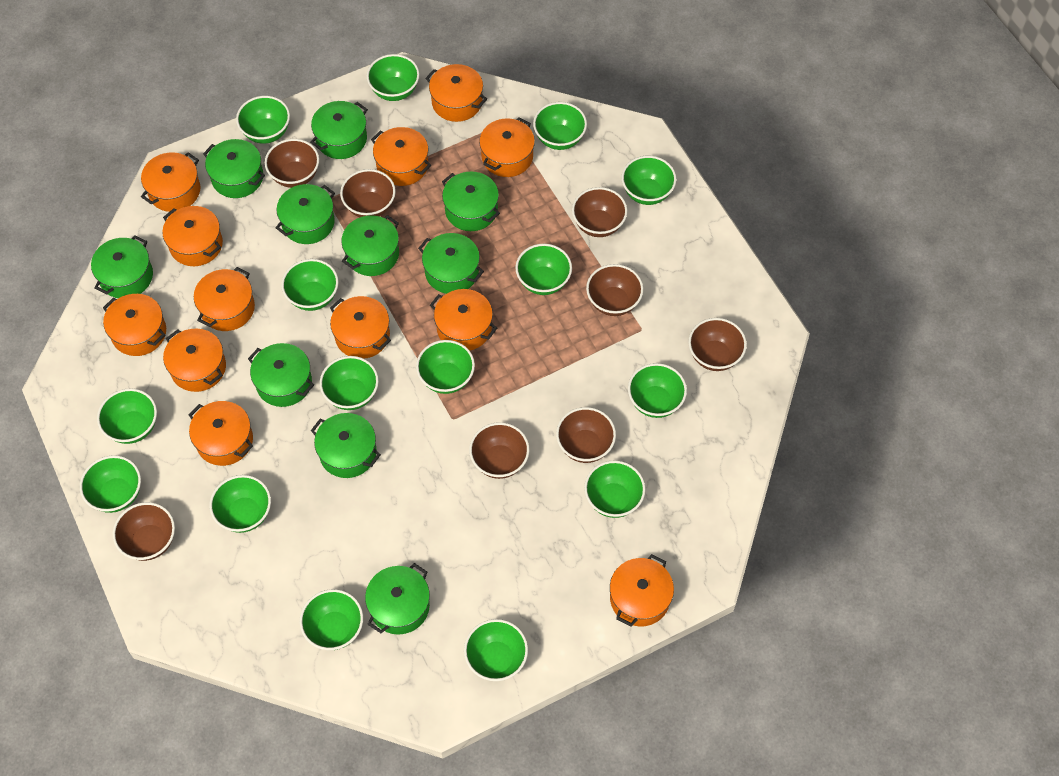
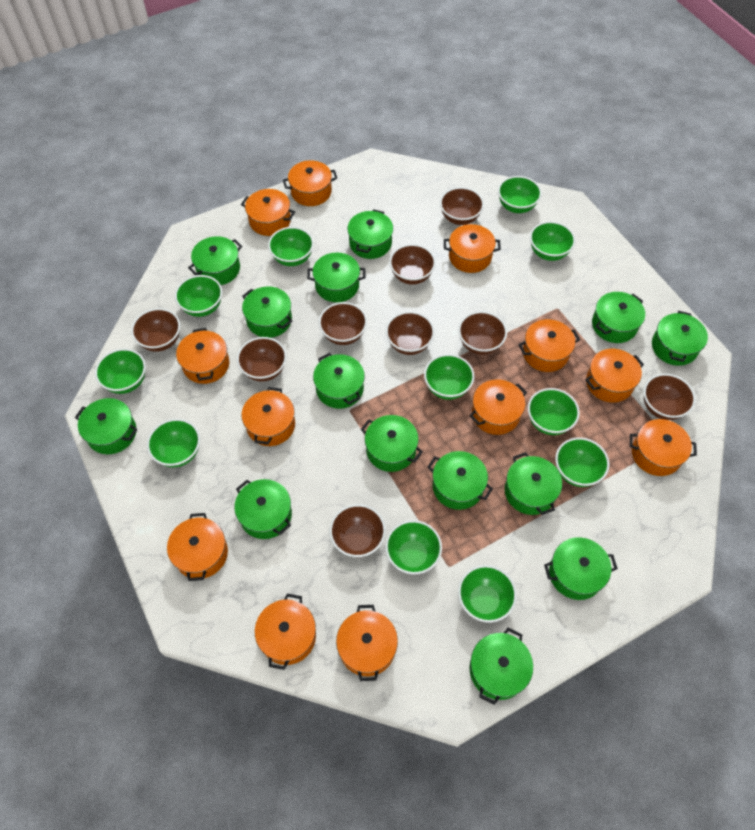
brown bowl: 8 -> 9
green bowl: 15 -> 11
green pot: 10 -> 14

